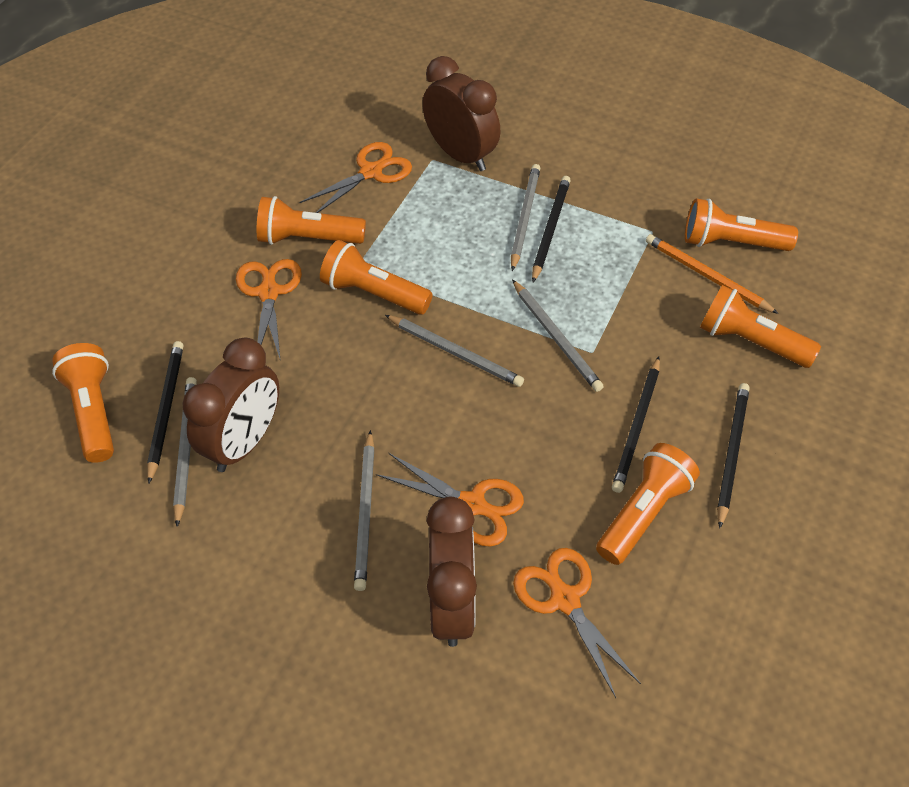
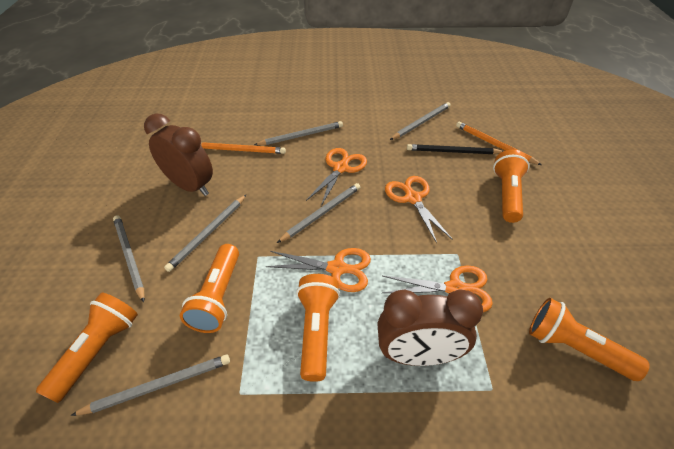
black pencil: 4 -> 1
brown clock: 3 -> 2
grey pencil: 5 -> 6
orange flashlight: 6 -> 5
orange pencil: 1 -> 2

